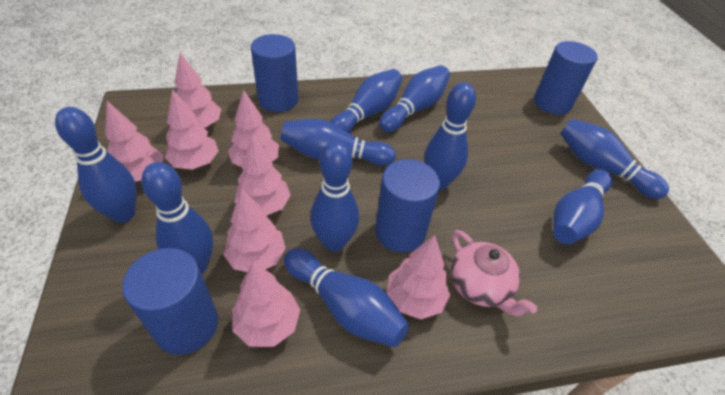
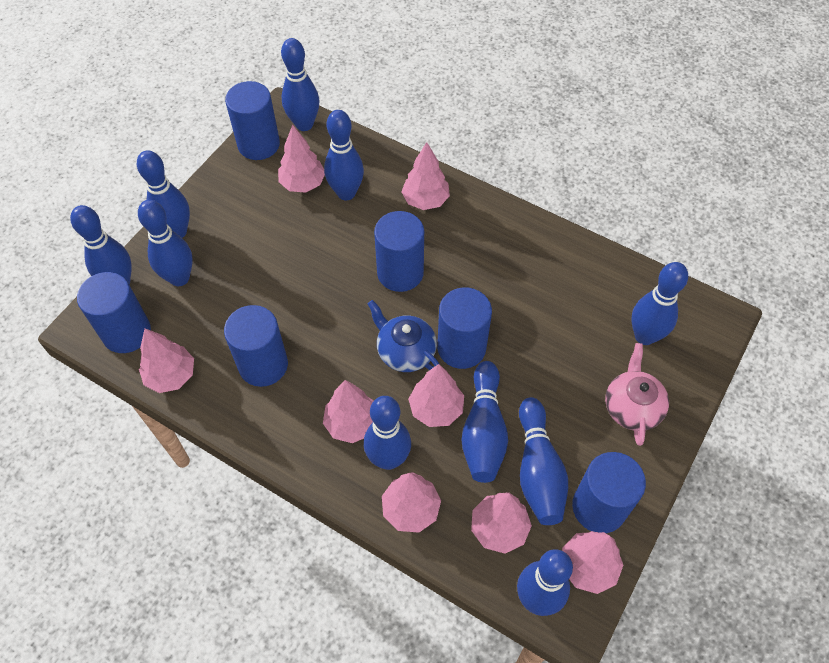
blue cylinder: 4 -> 6
blue teapot: 0 -> 1

